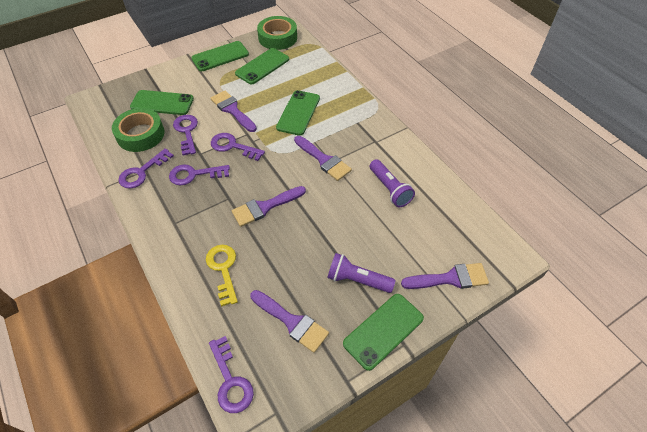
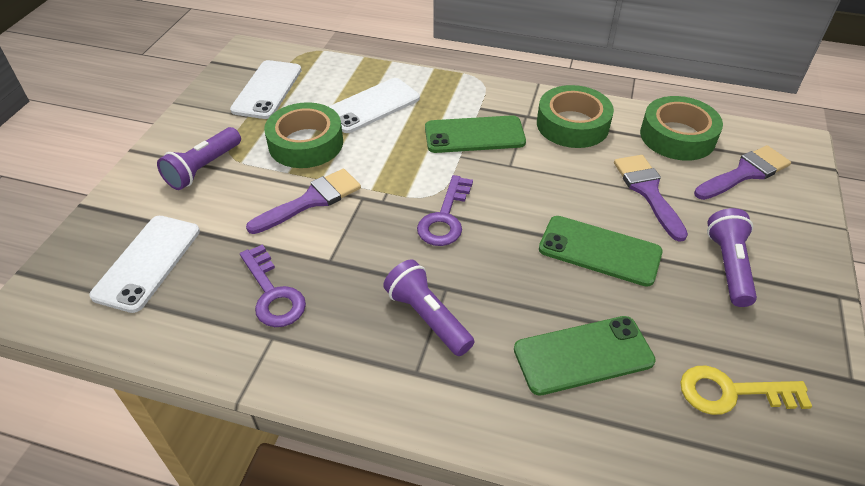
green phone: 5 -> 3
green tape: 2 -> 3
purple brush: 5 -> 3
purple flashlight: 2 -> 3
purple key: 5 -> 2
white phone: 0 -> 3

